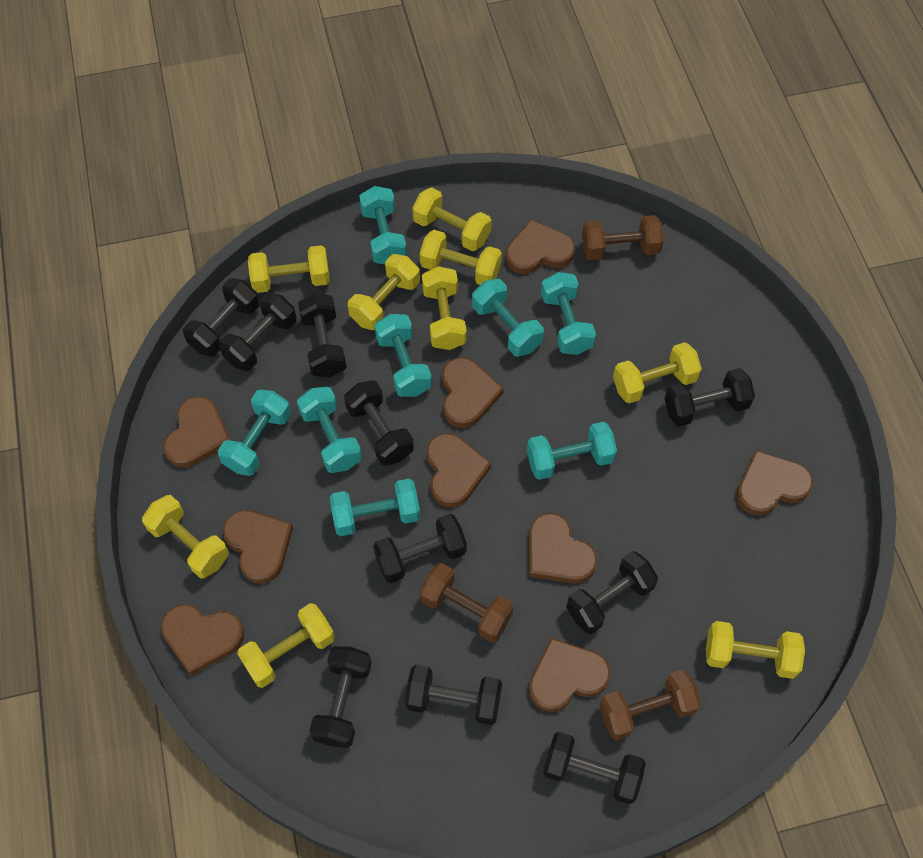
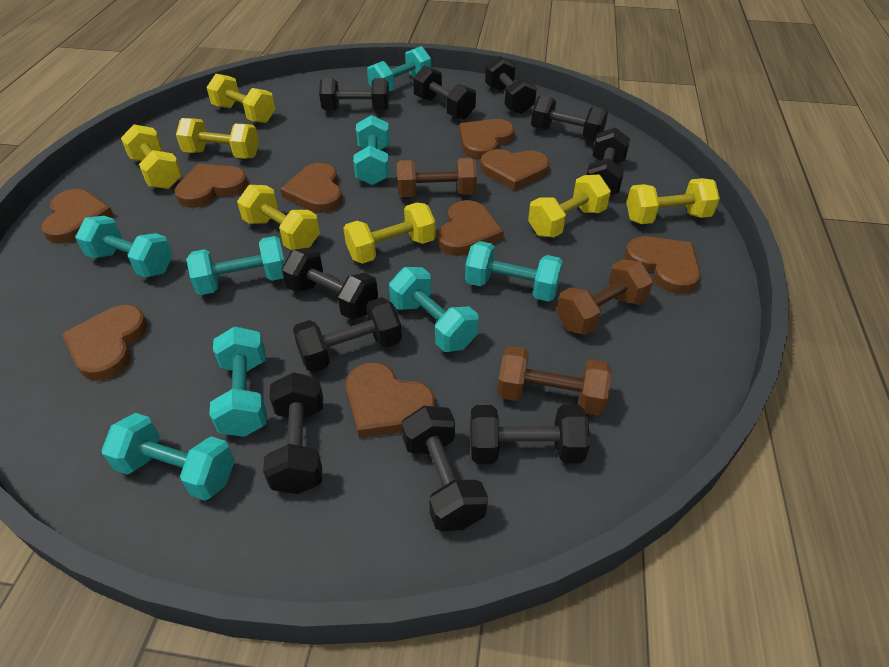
yellow dumbbell: 9 -> 7

